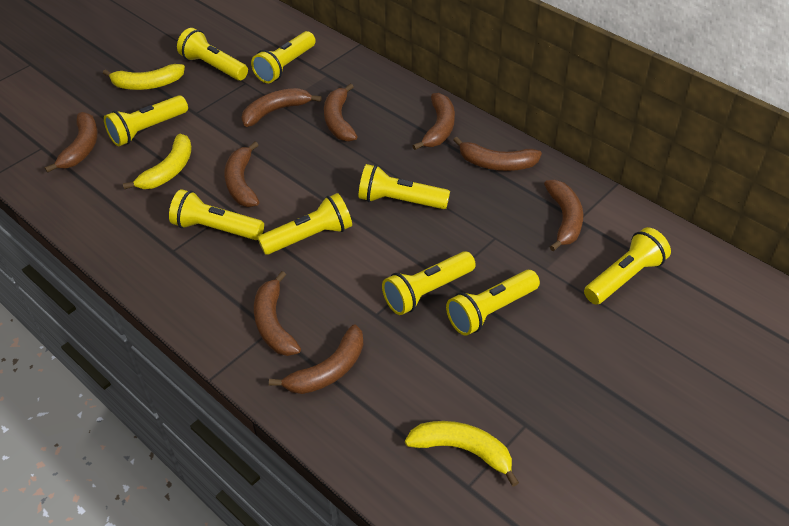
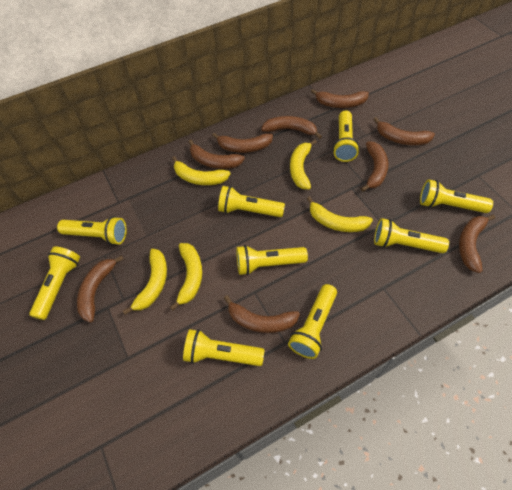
yellow banana: 3 -> 5

